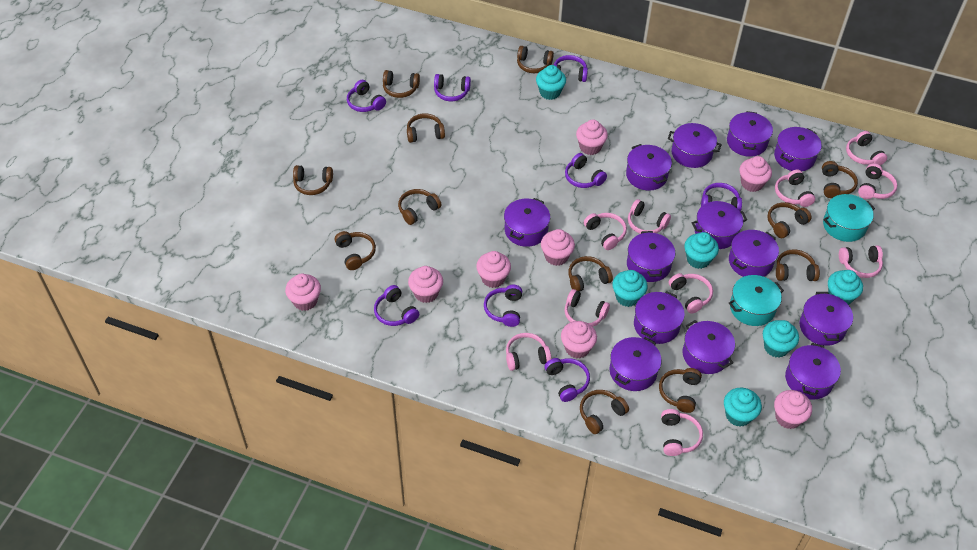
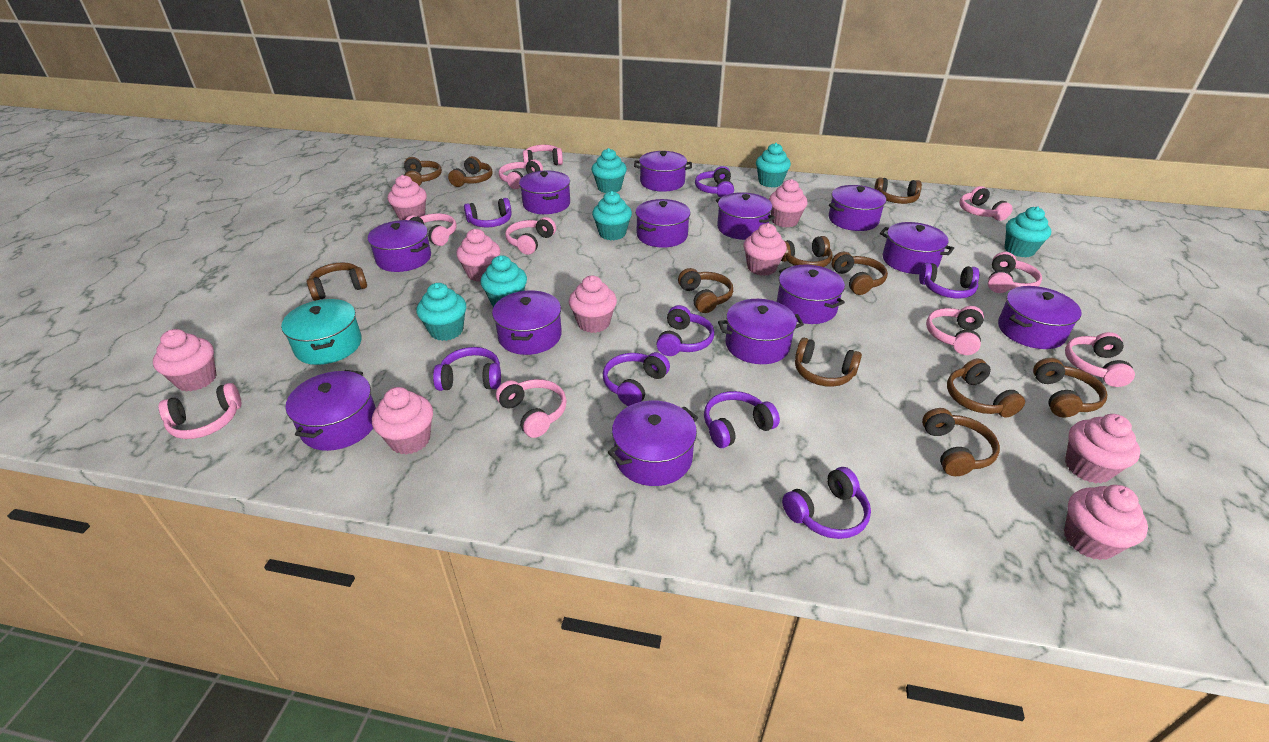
brown headphones: 12 -> 11
pink cupcake: 8 -> 9
turquoise pot: 2 -> 1

